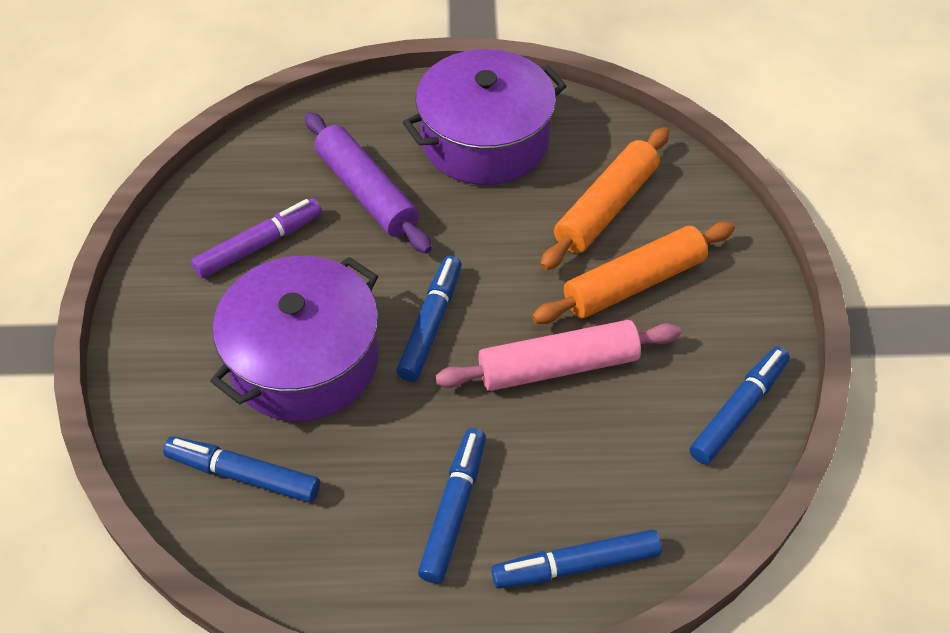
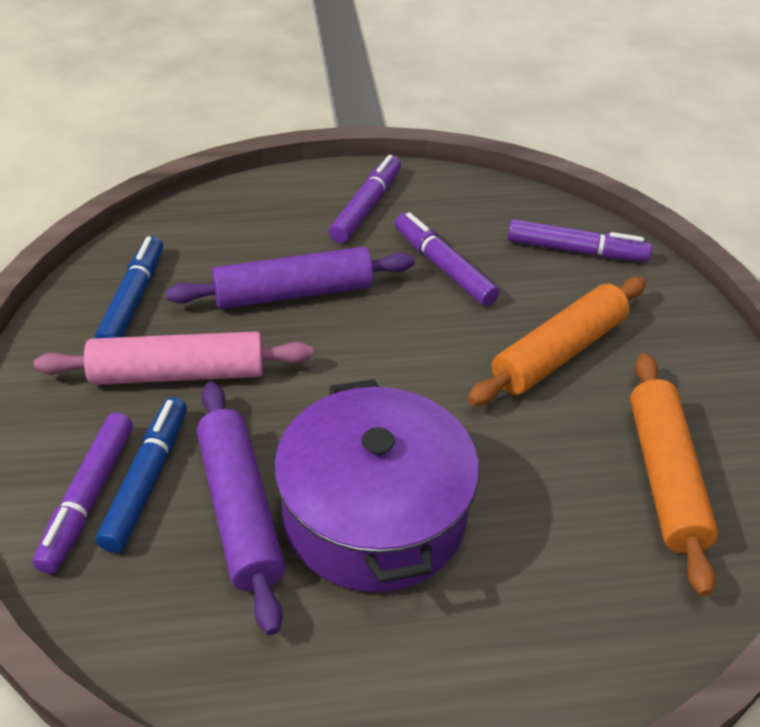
blue marker: 5 -> 2
purple marker: 1 -> 4
purple pot: 2 -> 1
purple rolling pin: 1 -> 2

